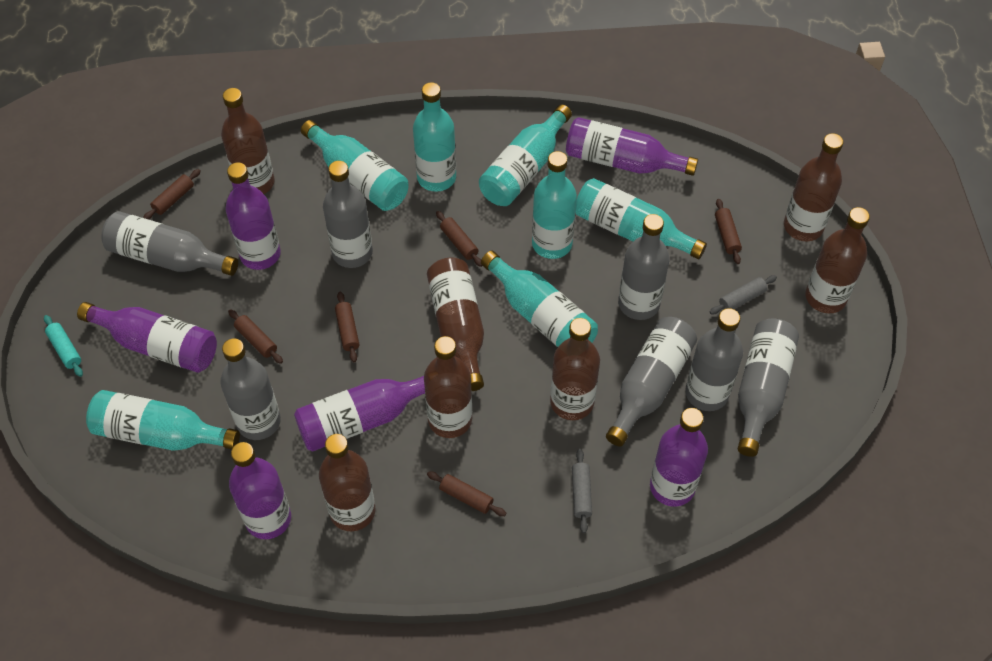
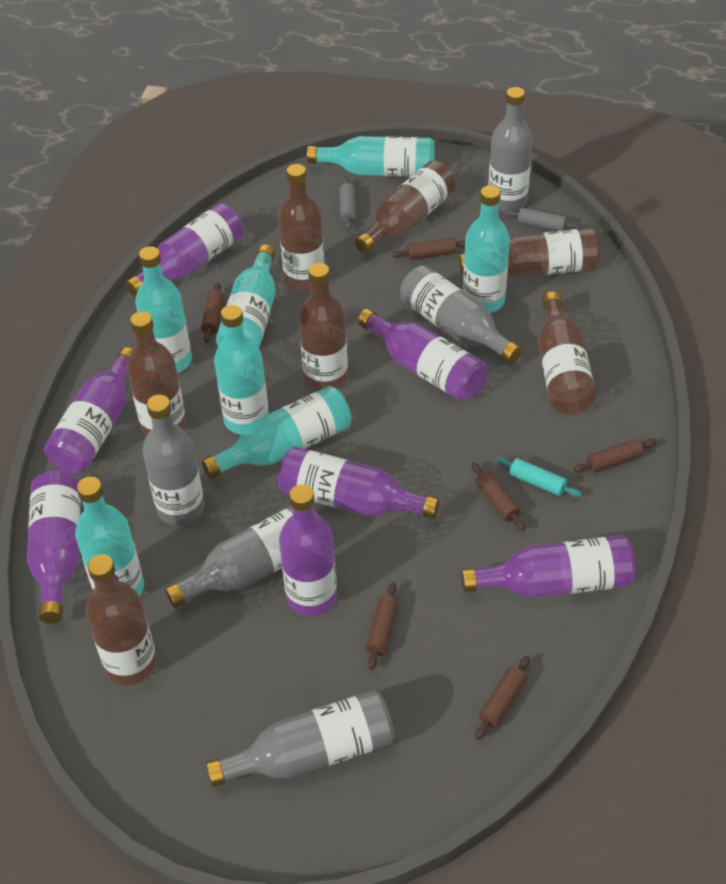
grey bottle: 7 -> 5
purple bottle: 6 -> 7

